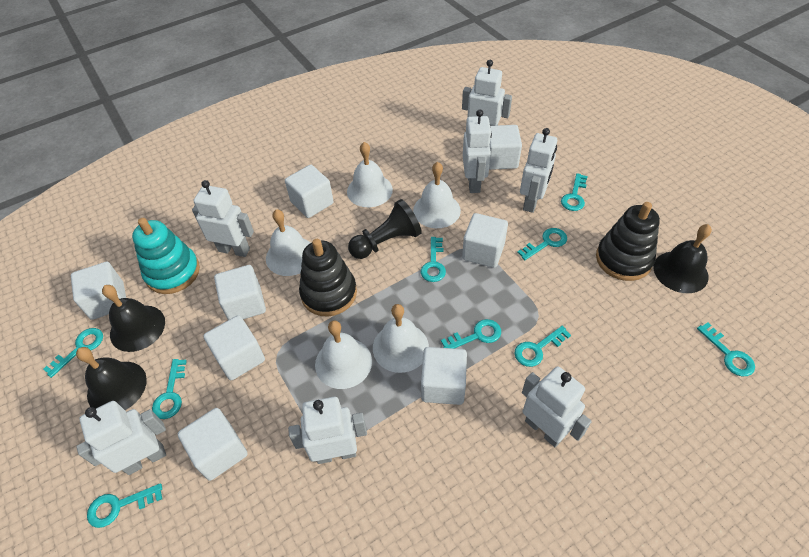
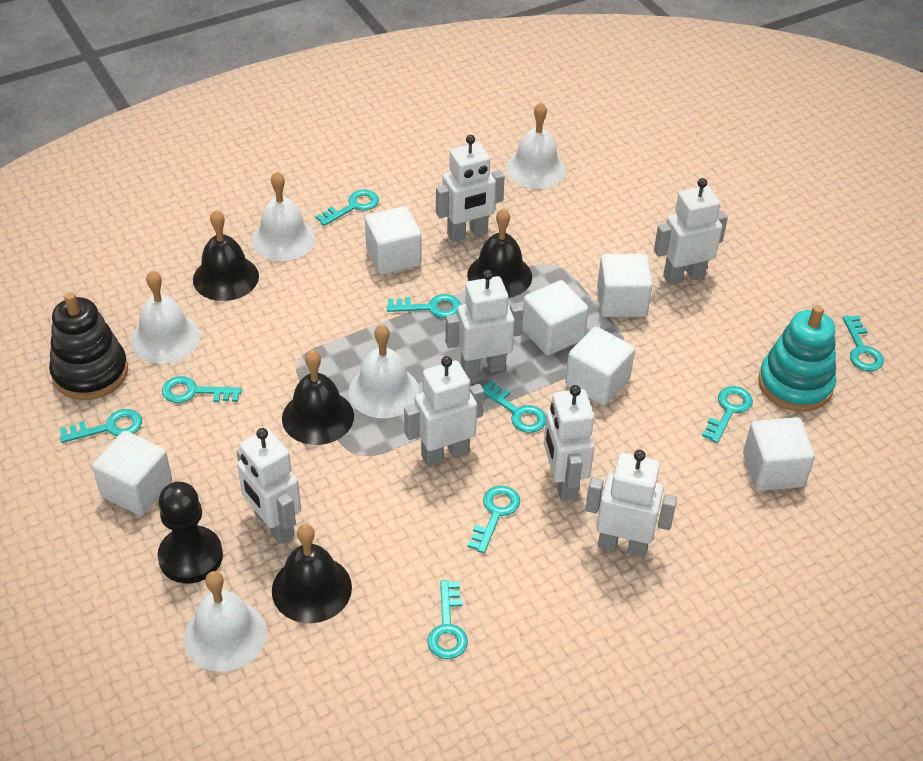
black bell: 3 -> 4
black stacking toy: 2 -> 1
white cube: 8 -> 6

